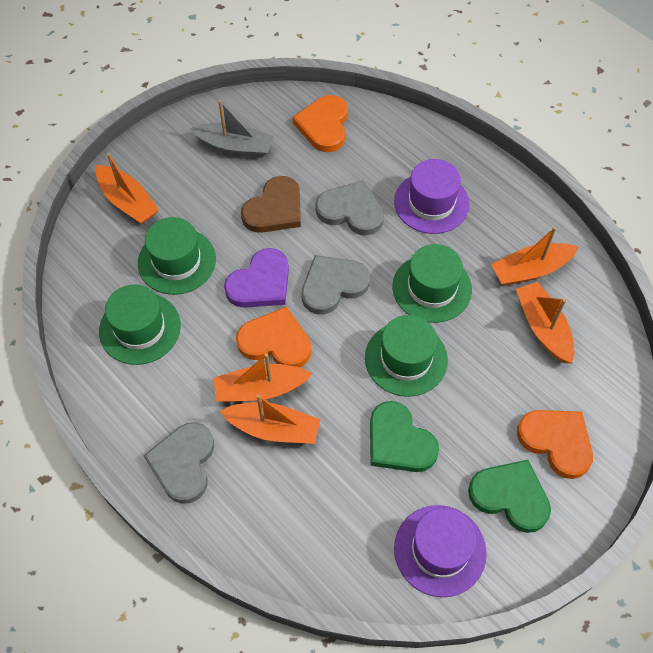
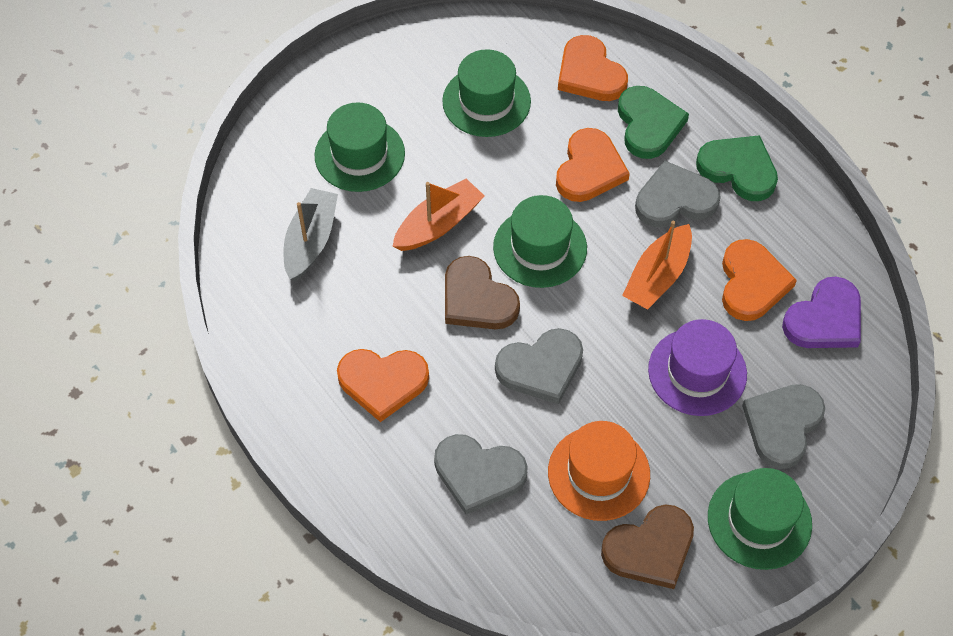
brown heart: 1 -> 2
grey heart: 3 -> 4
orange boat: 5 -> 2
orange hat: 0 -> 1
orange heart: 3 -> 4
purple hat: 2 -> 1

